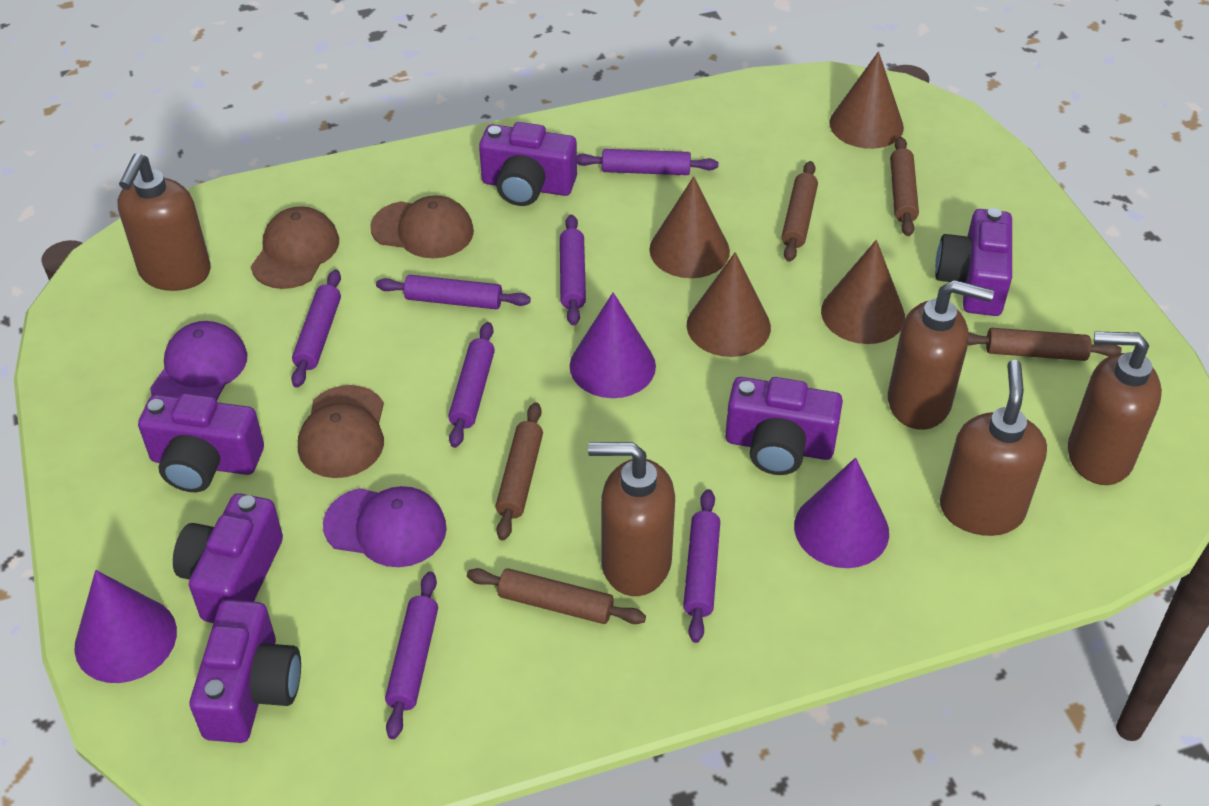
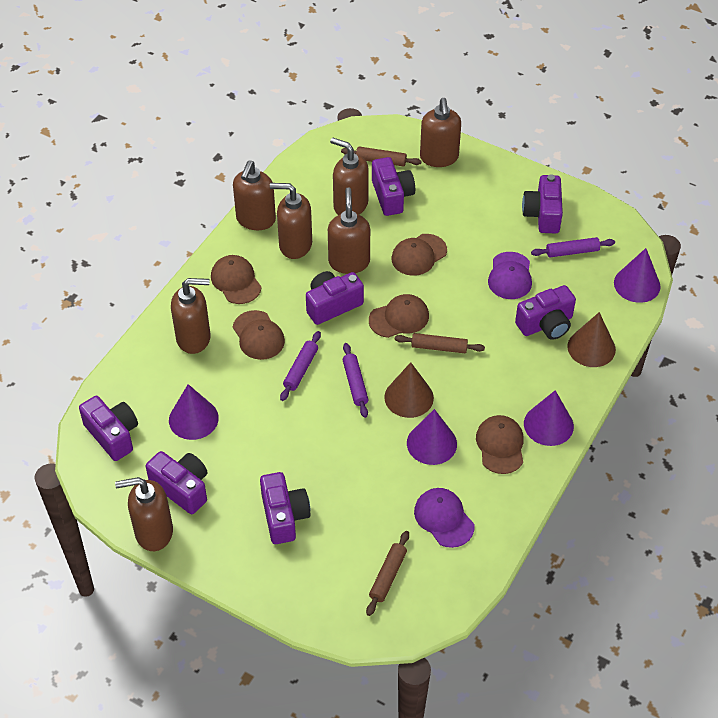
brown cap: 3 -> 5
brown cone: 4 -> 2
brown rolling pin: 5 -> 3
brown soap dispenser: 5 -> 7
purple camera: 6 -> 7
purple cone: 3 -> 4
purple rolling pin: 7 -> 3

